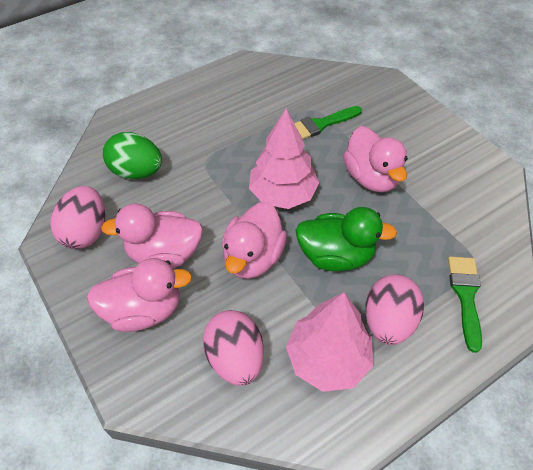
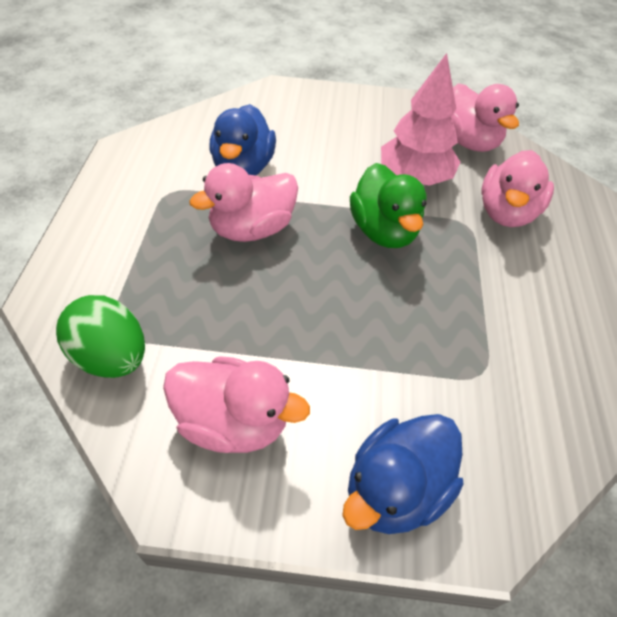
blue duck: 0 -> 2
green brush: 2 -> 0
pink egg: 3 -> 0
pink tree: 2 -> 1

